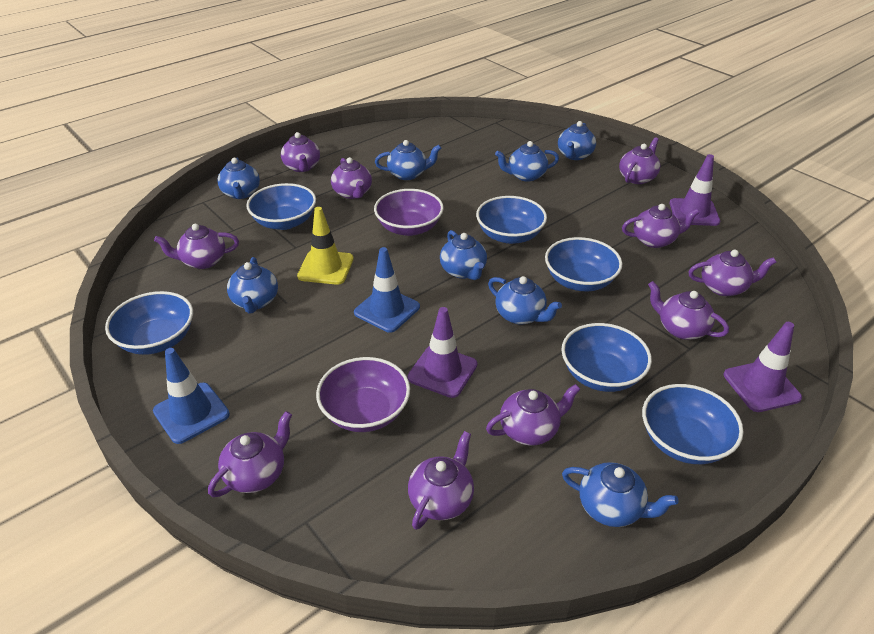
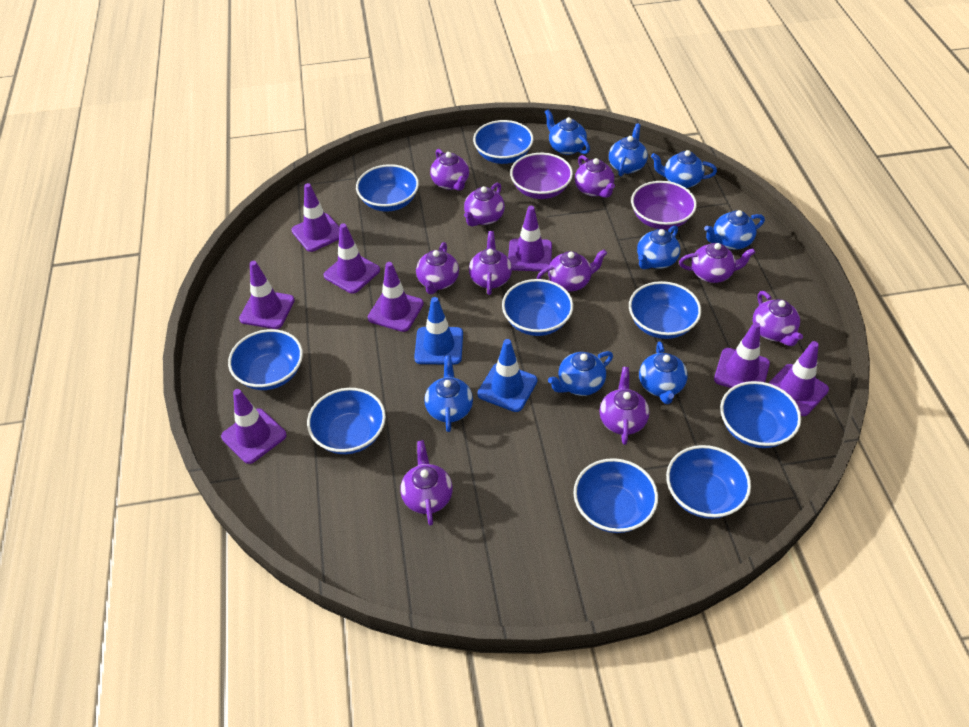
blue bowl: 6 -> 9
purple traffic cone: 3 -> 8
yellow traffic cone: 1 -> 0

